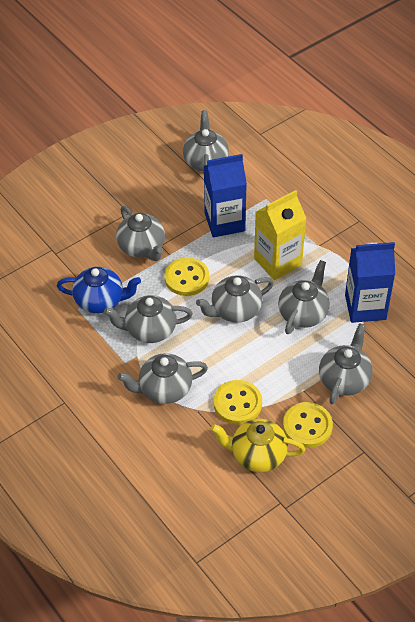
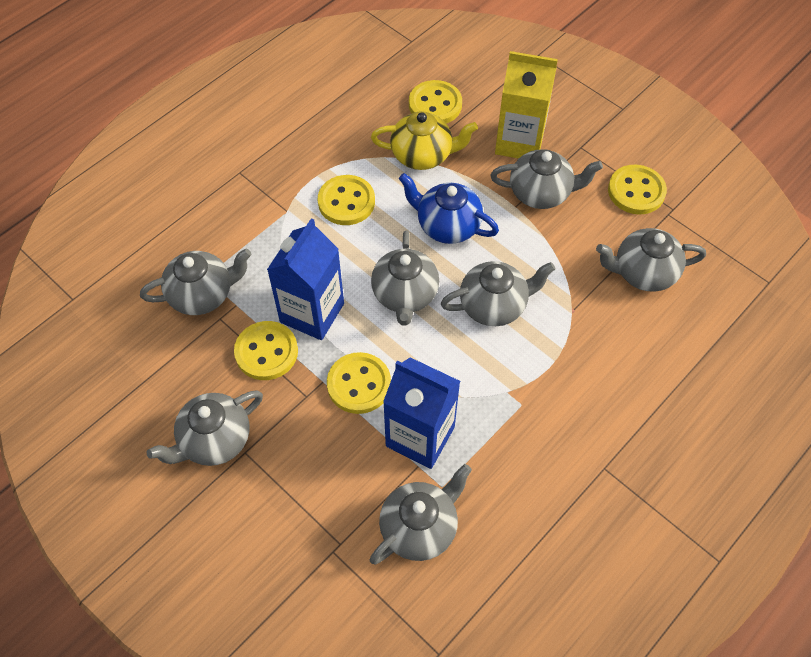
yellow button: 3 -> 5

